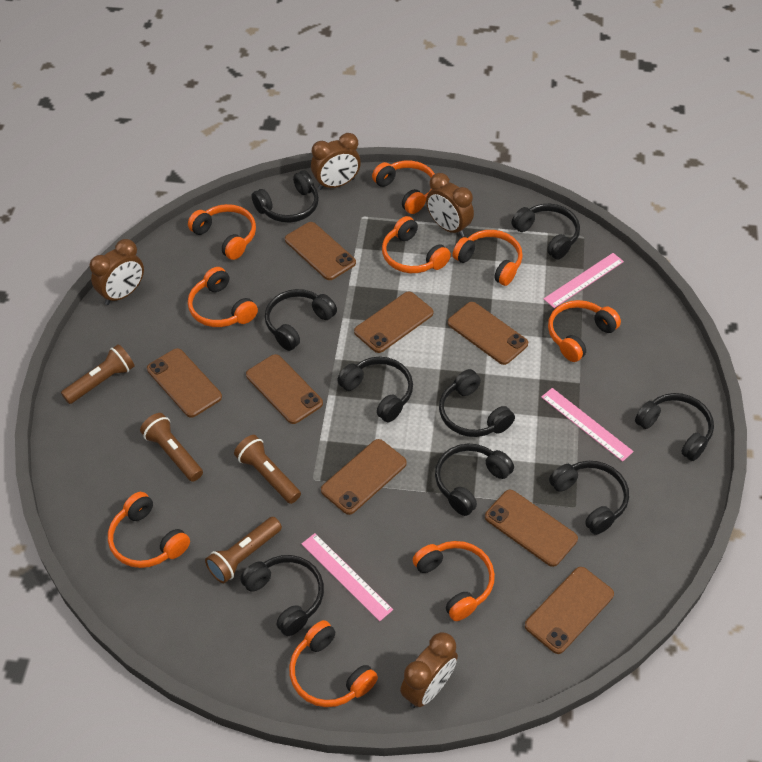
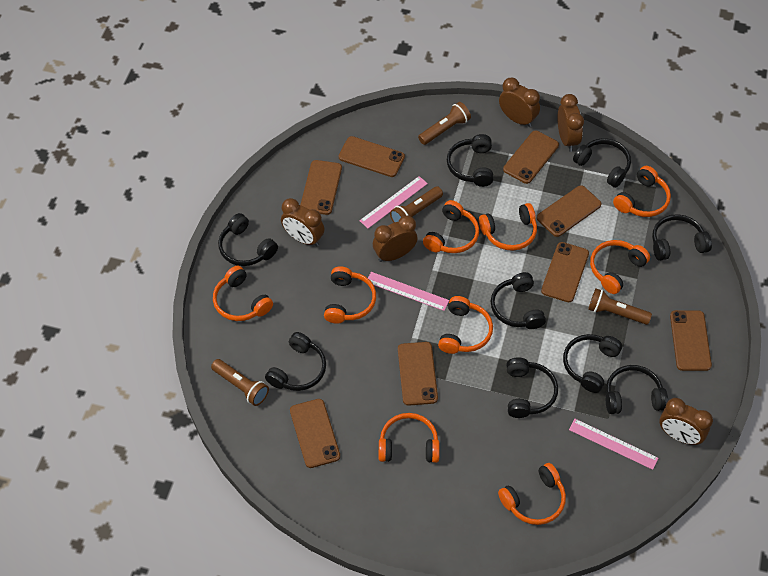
brown clock: 4 -> 5

